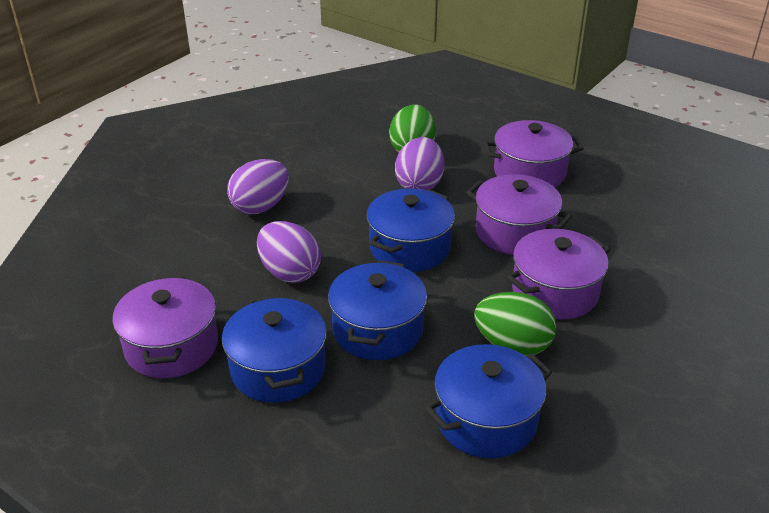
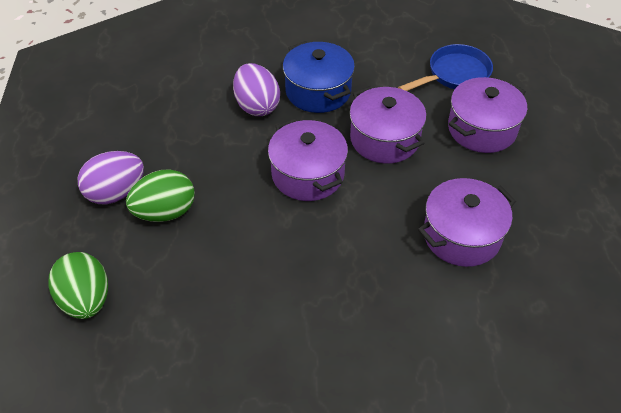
blue pan: 0 -> 1
blue pot: 4 -> 1
purple egg: 3 -> 2

